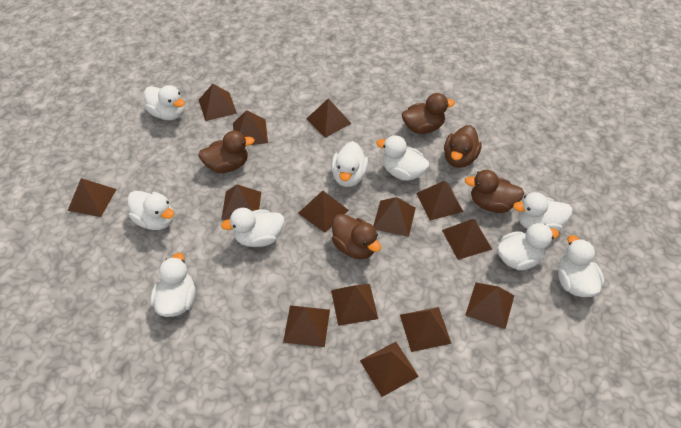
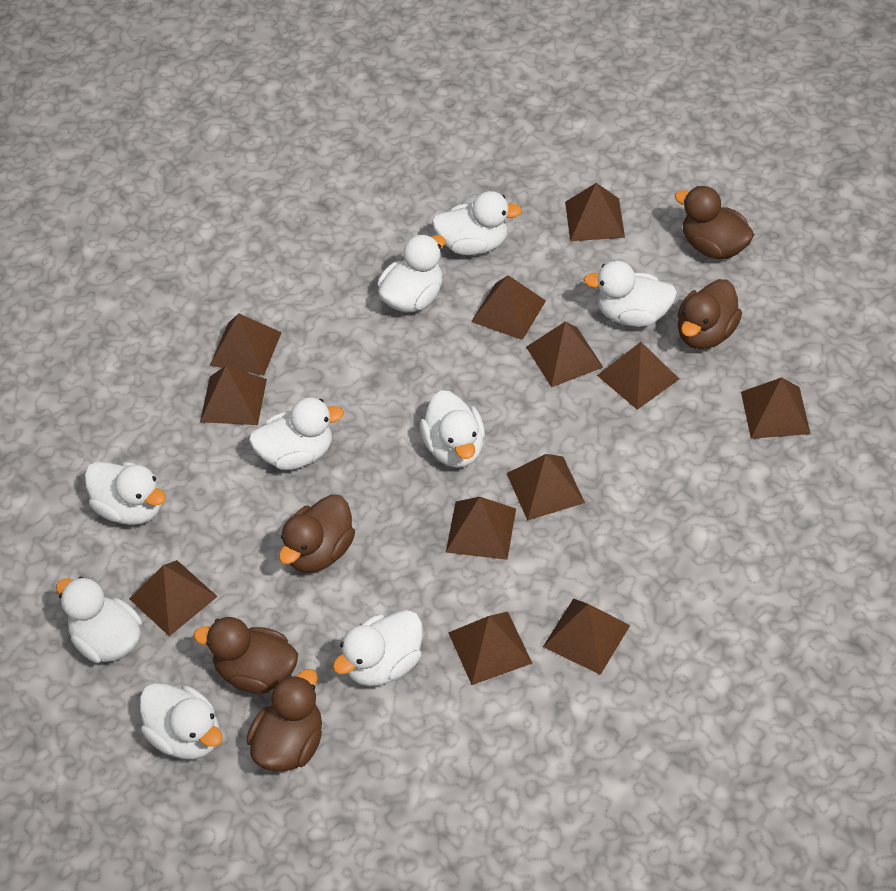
brown pyramid: 14 -> 12

